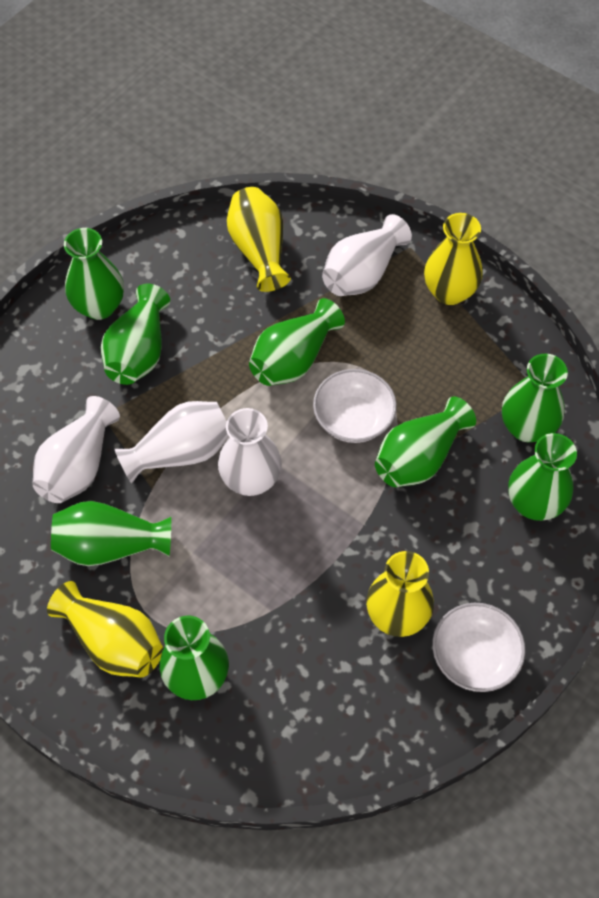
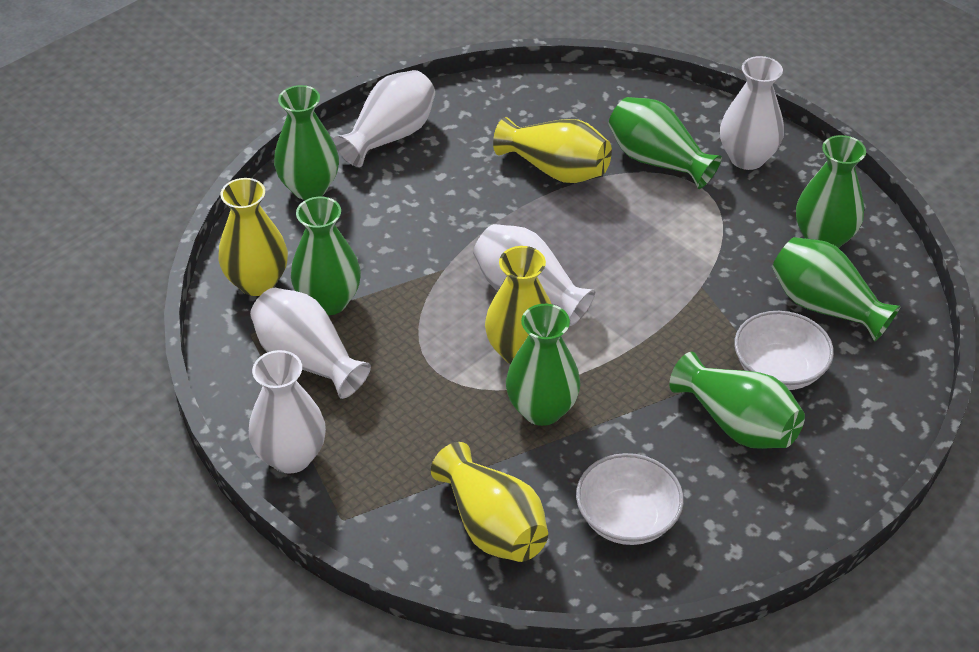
green vase: 8 -> 7
white vase: 4 -> 5

